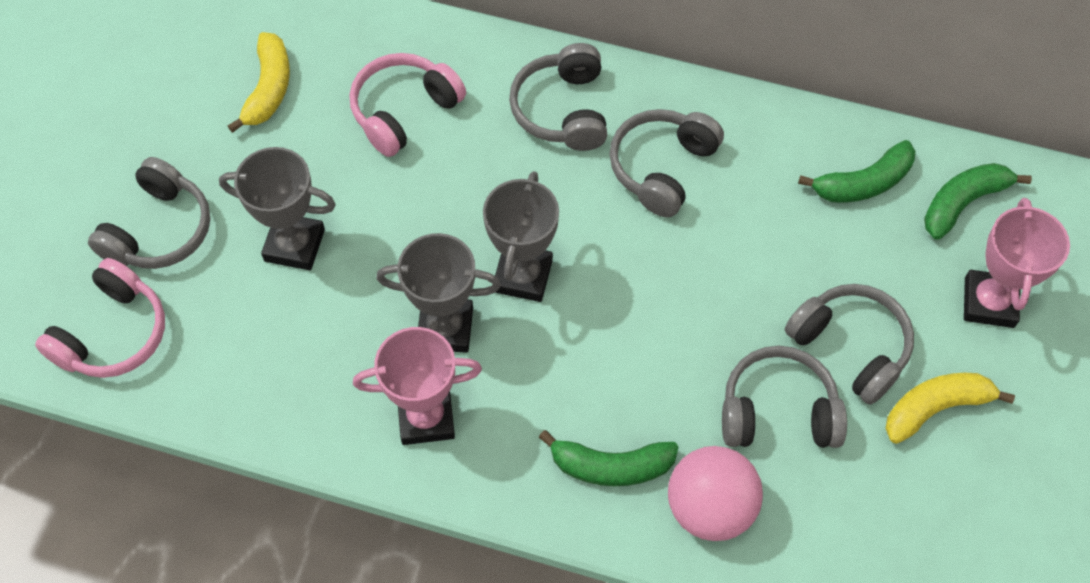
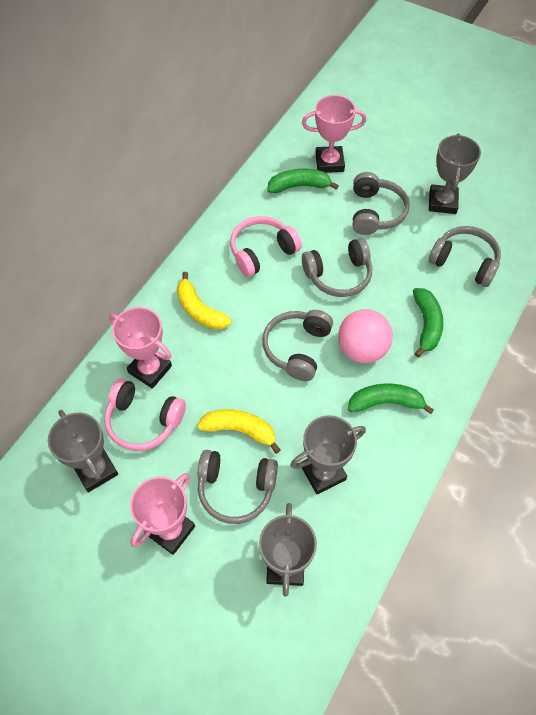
grey trophy: 3 -> 4
pink trophy: 2 -> 3

